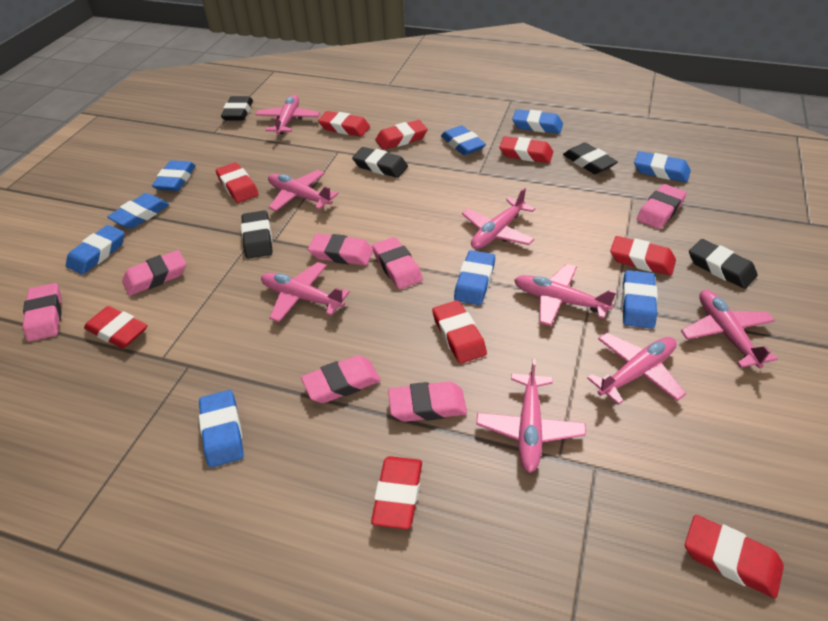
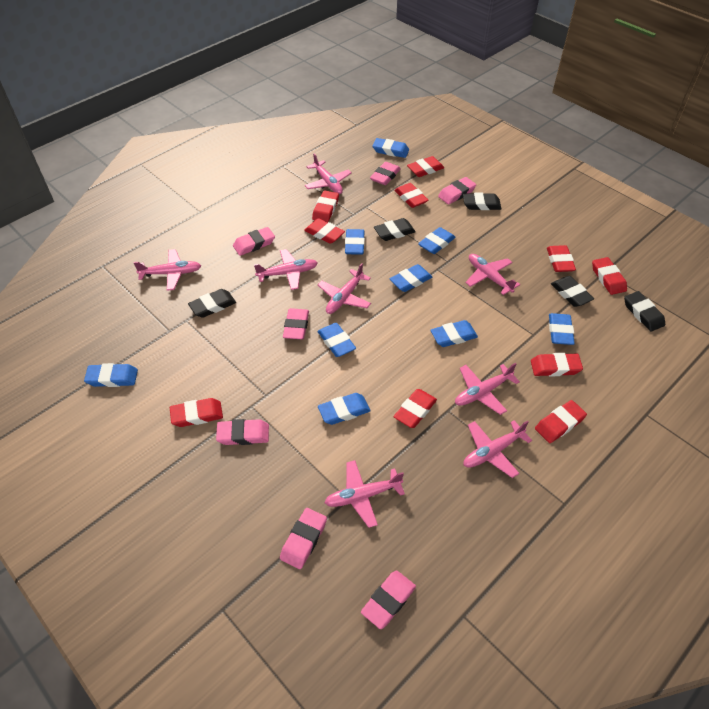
red eraser: 9 -> 10

